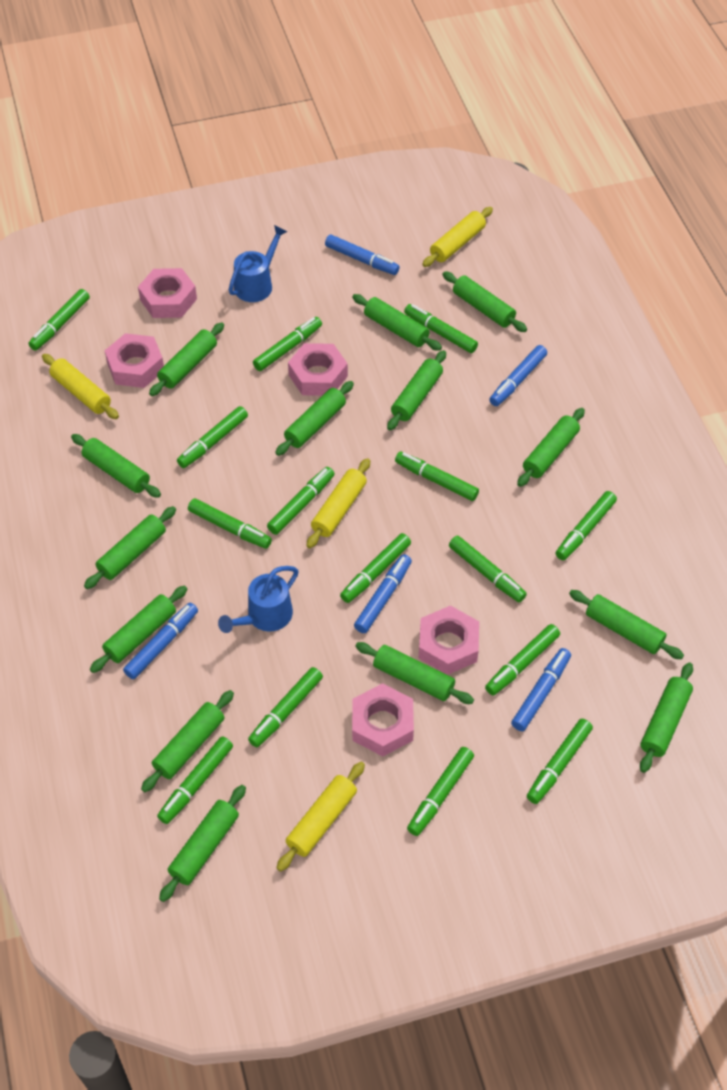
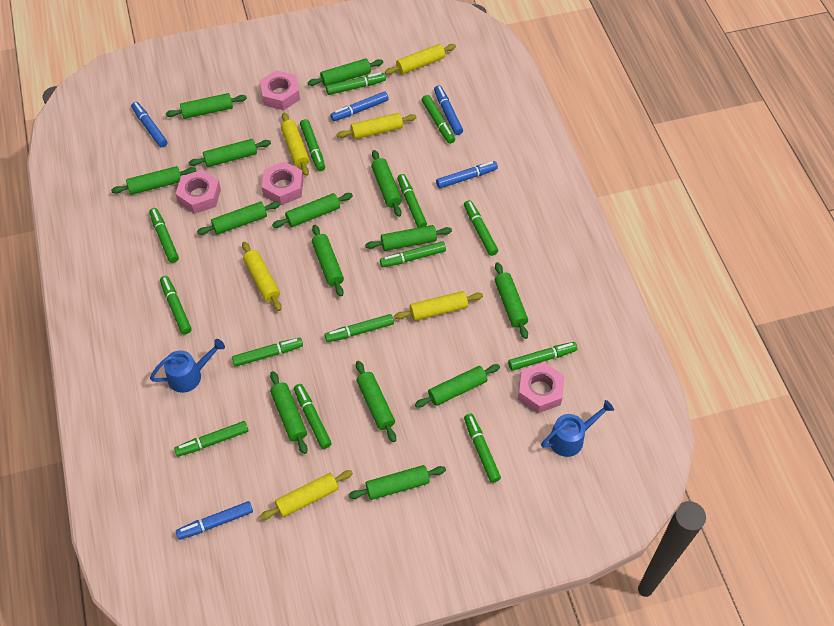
green marker: 15 -> 14
pink nut: 5 -> 4
yellow rolling pin: 4 -> 6

